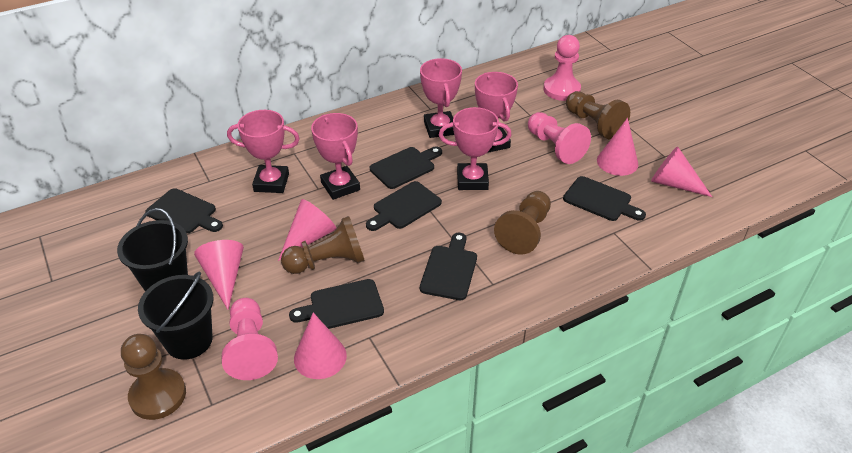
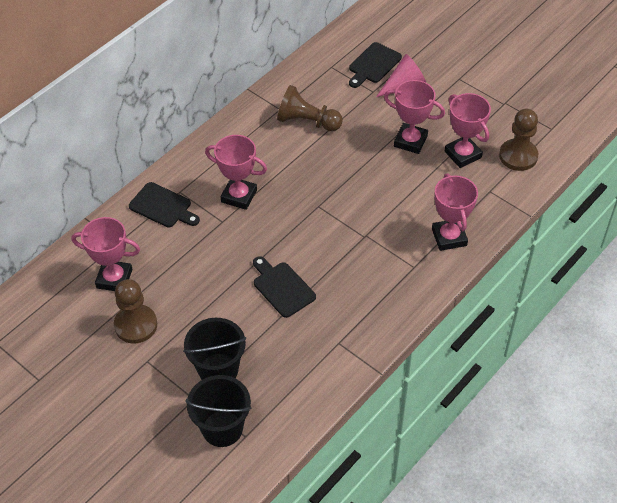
black cutting board: 6 -> 3
brown pawn: 4 -> 3
pink cone: 5 -> 1
pink pawn: 3 -> 0

